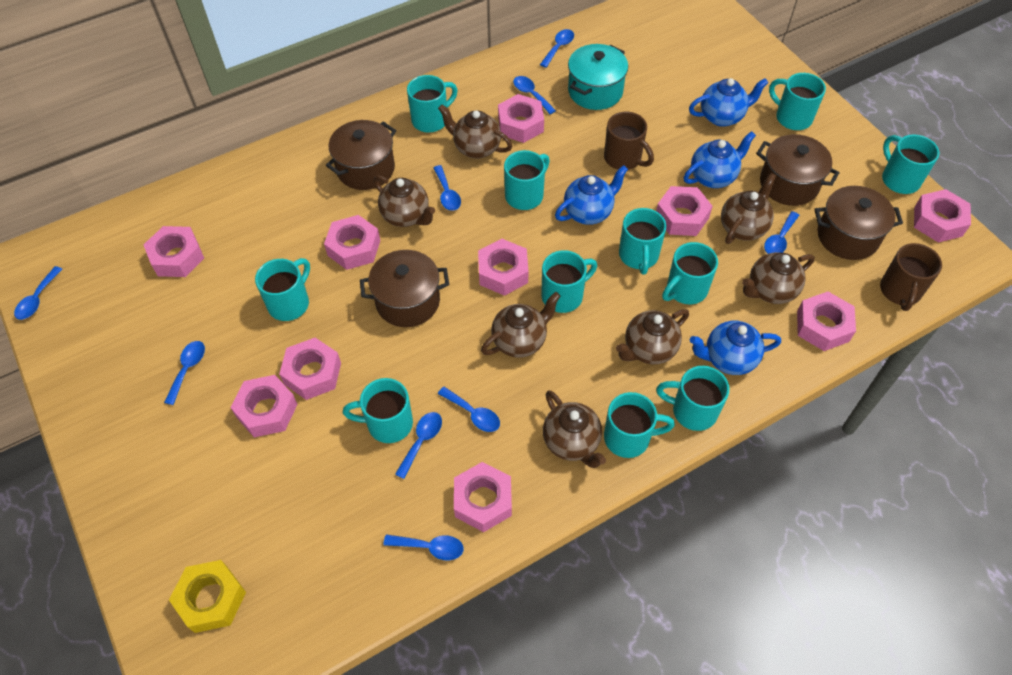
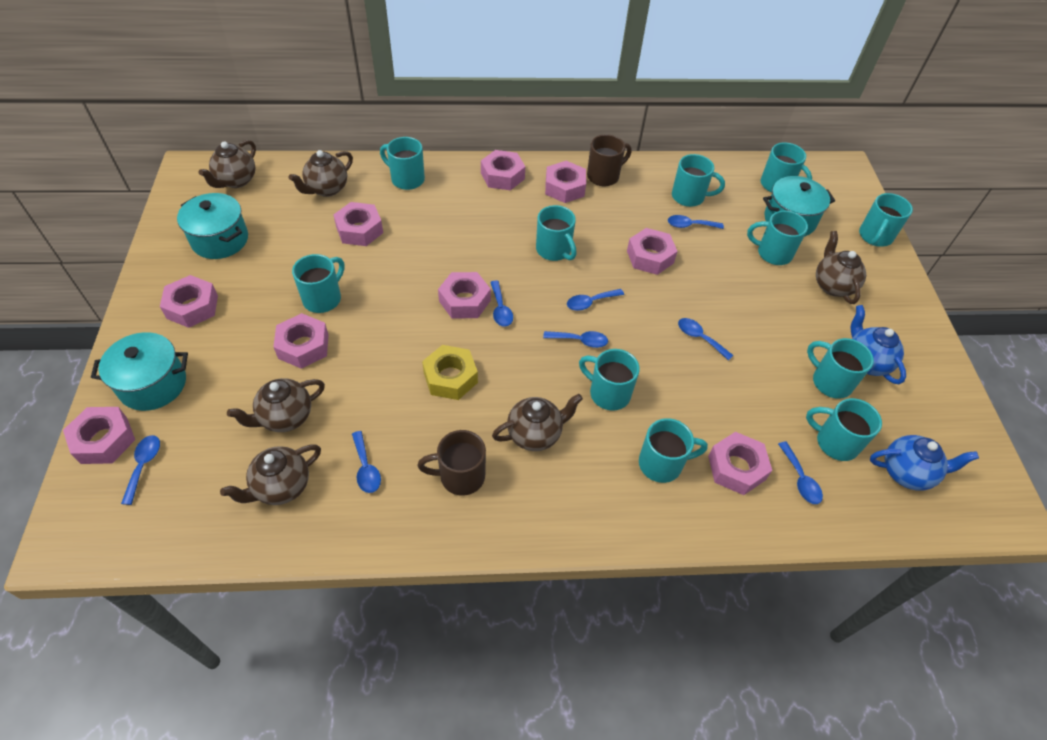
blue spoon: 9 -> 8
blue teapot: 4 -> 2
brown pot: 4 -> 0
brown teapot: 7 -> 6
pink nut: 10 -> 9
turquoise pot: 1 -> 3

